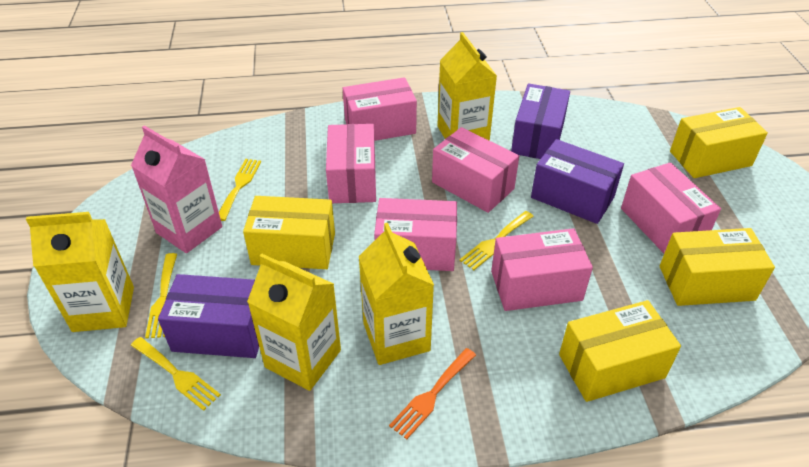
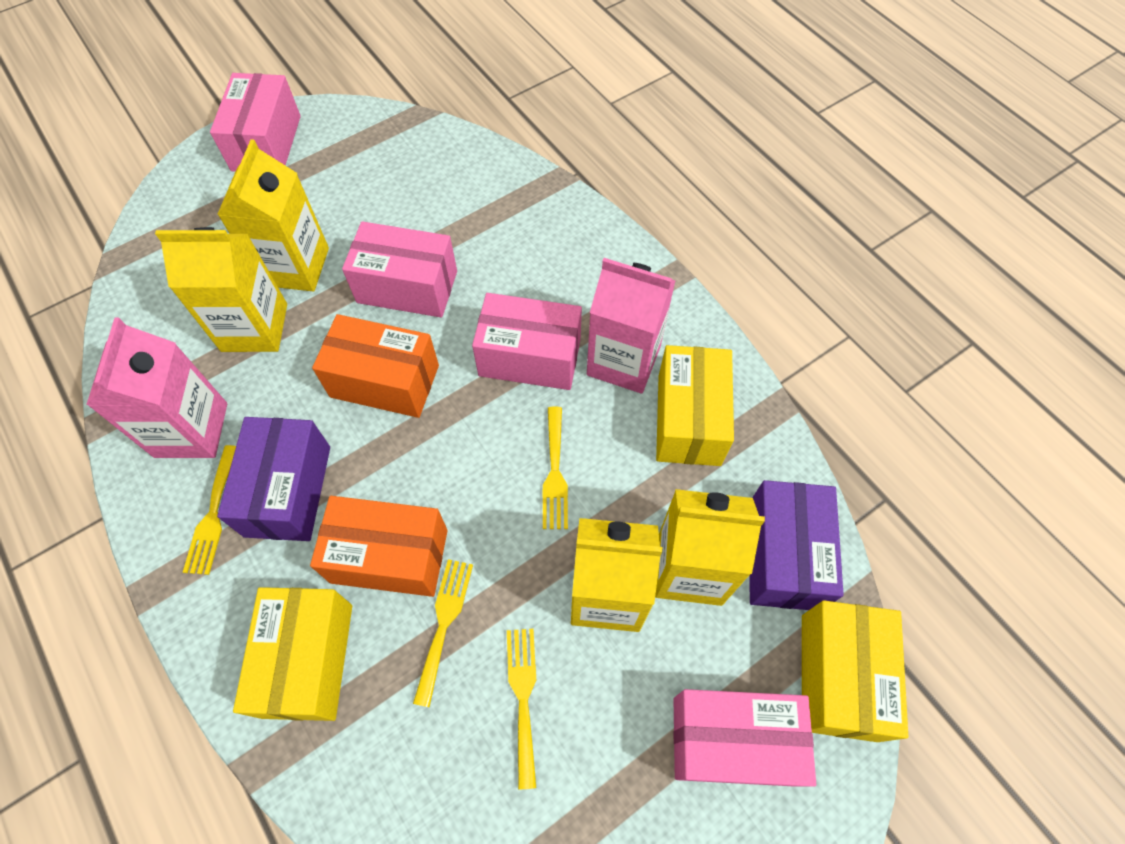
orange box: 0 -> 2
orange fork: 1 -> 0
pink box: 6 -> 4
pink carton: 1 -> 2
purple box: 3 -> 2
yellow box: 4 -> 3

